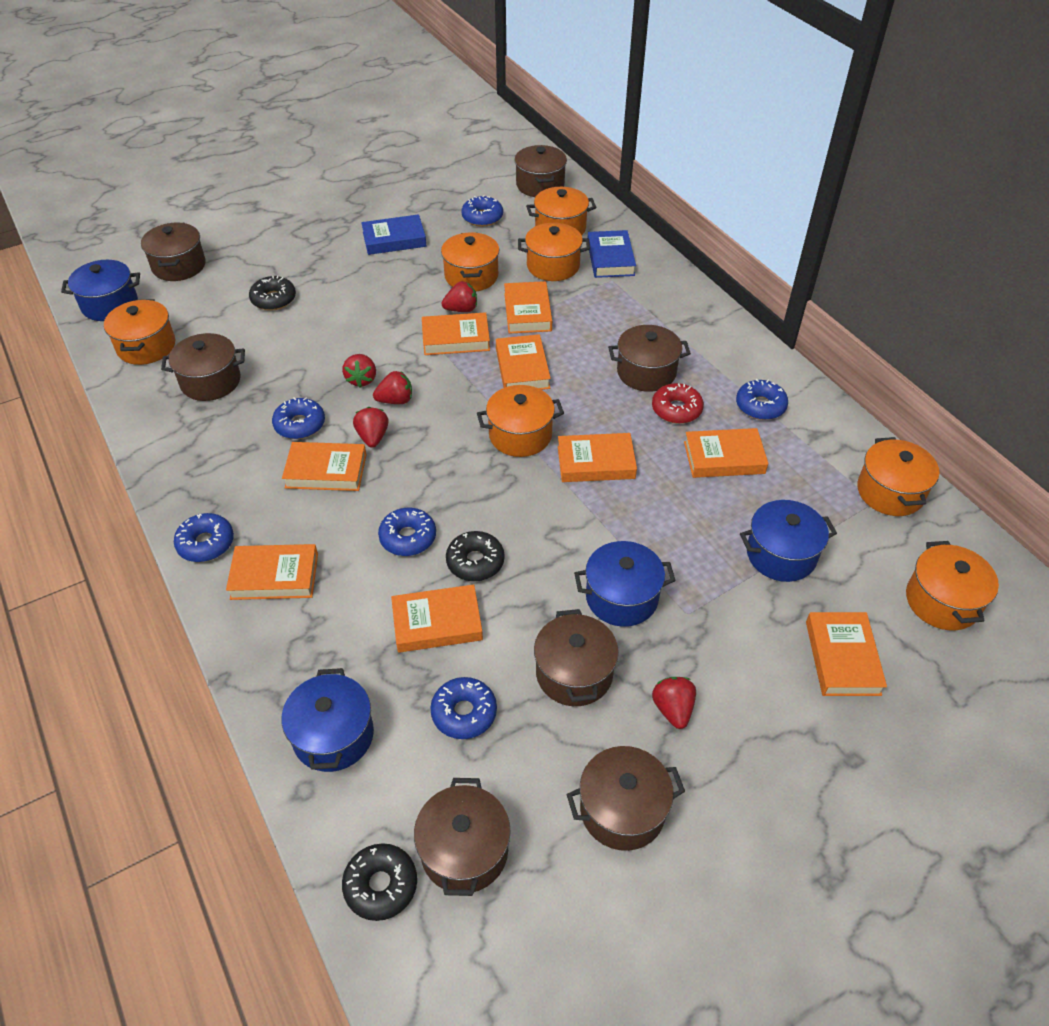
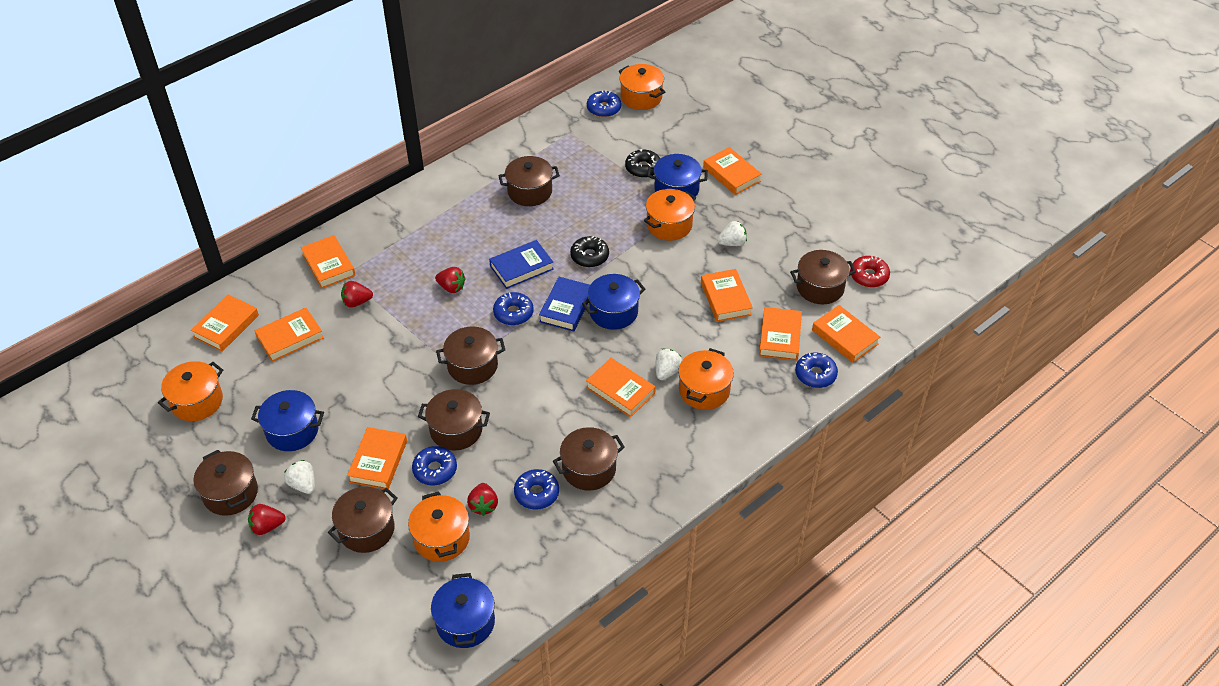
black donut: 3 -> 2
blue donut: 6 -> 5
orange pot: 7 -> 5
red strawberry: 5 -> 4
white strawberry: 0 -> 3

